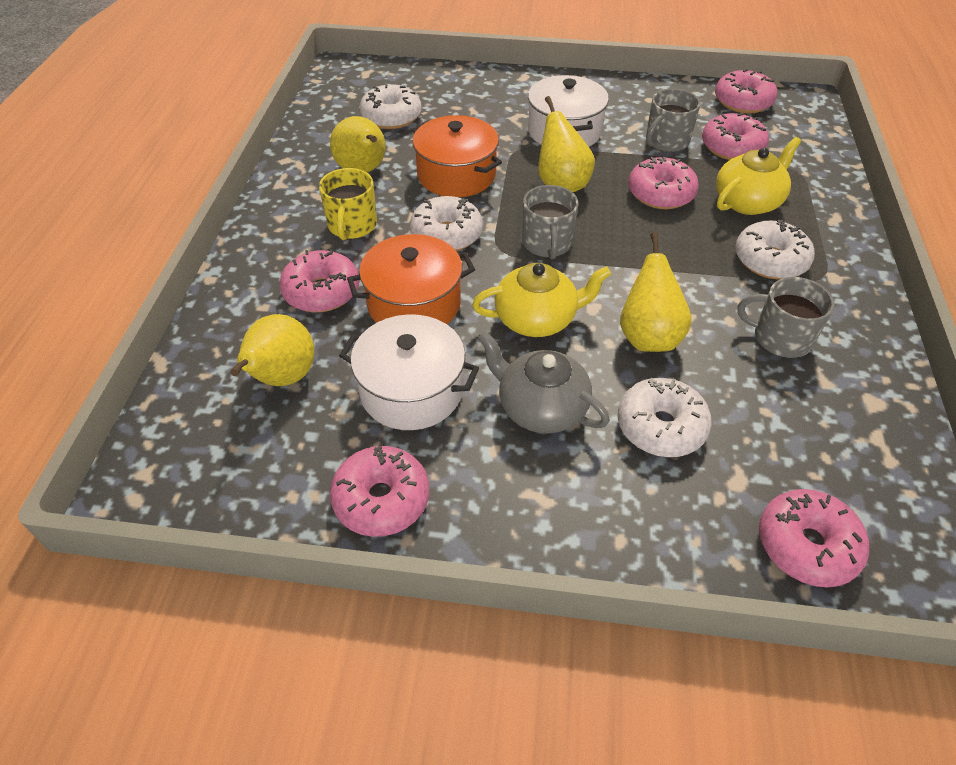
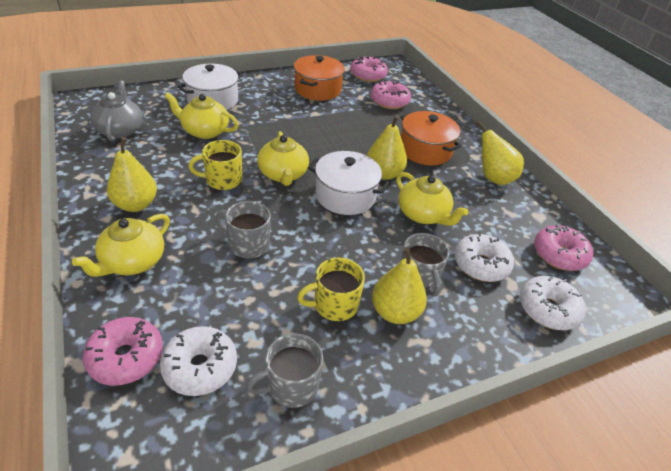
pink donut: 6 -> 4
white donut: 4 -> 3
yellow mug: 1 -> 2
yellow teapot: 2 -> 4

